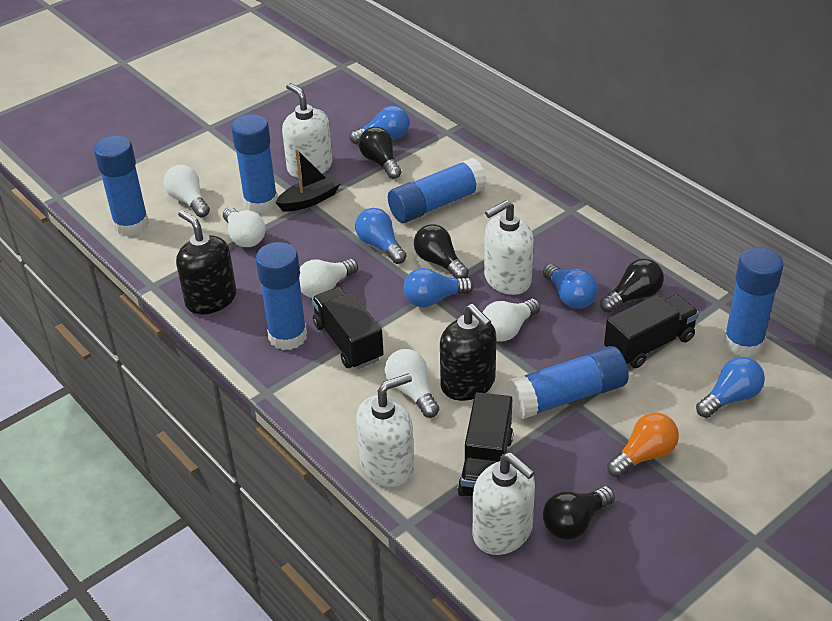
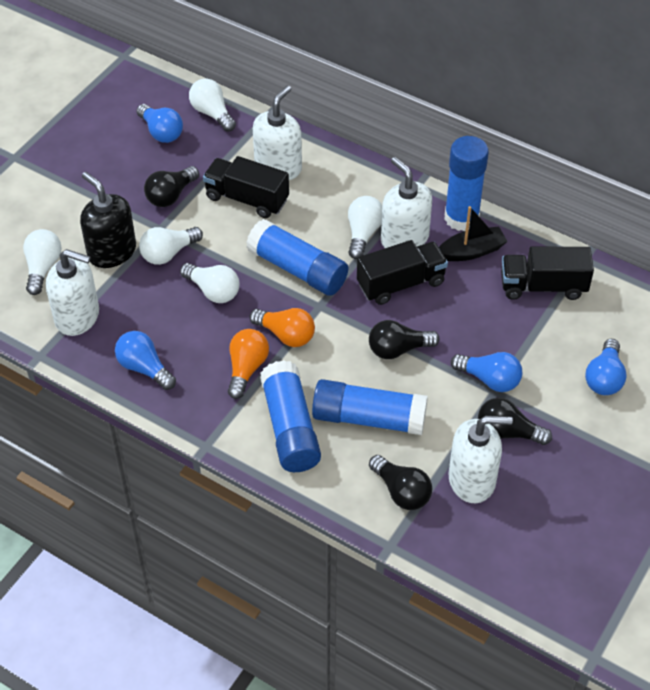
black soap dispenser: 2 -> 1
blue glue stick: 6 -> 4
blue light bulb: 5 -> 4
orange light bulb: 1 -> 2

